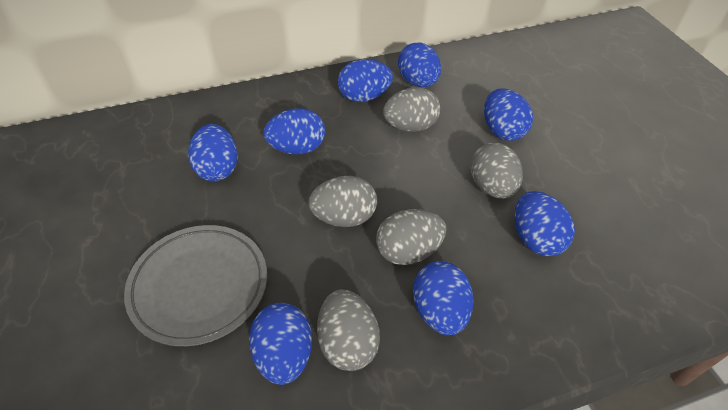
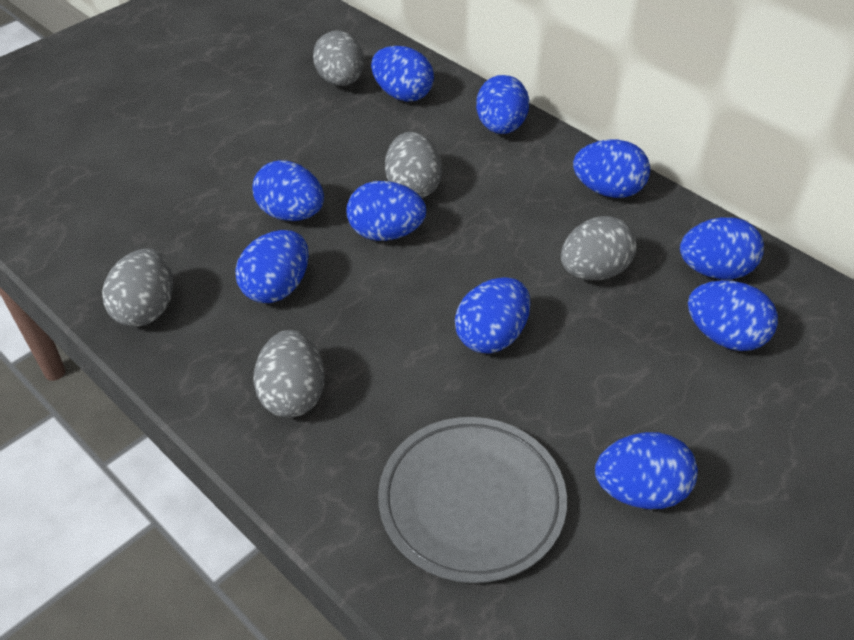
blue egg: 8 -> 10

